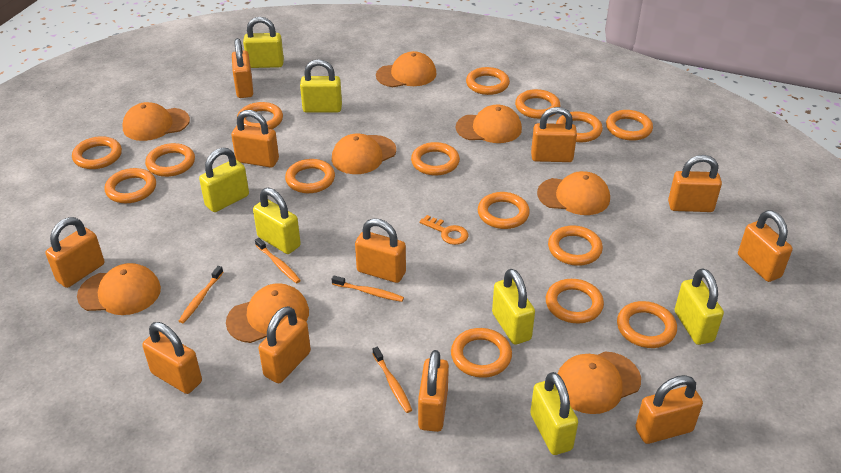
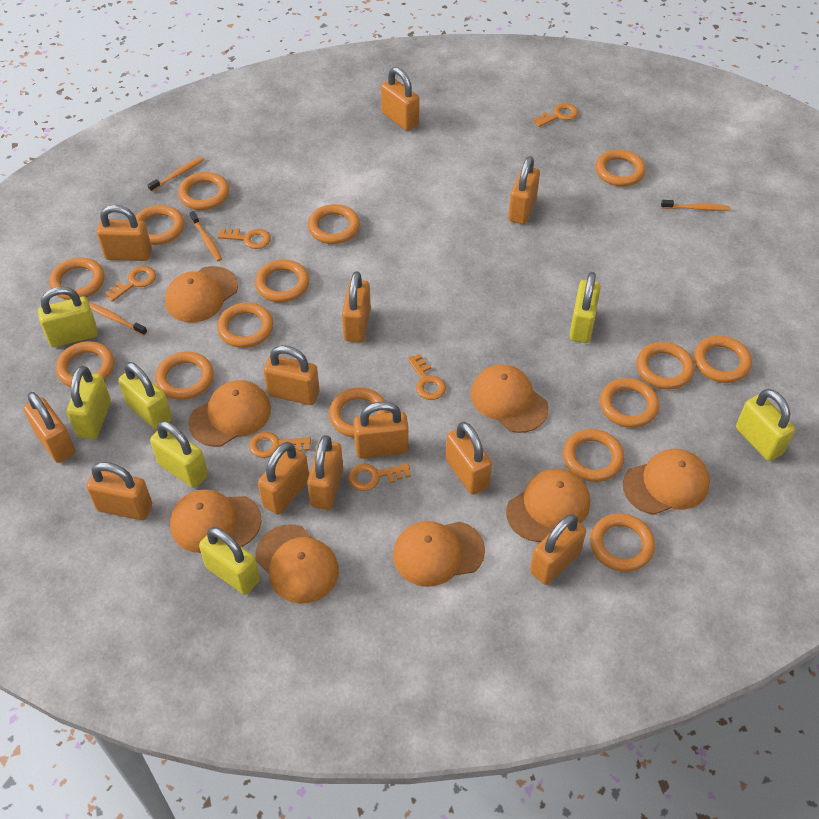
orange key: 1 -> 6
orange padlock: 11 -> 12

